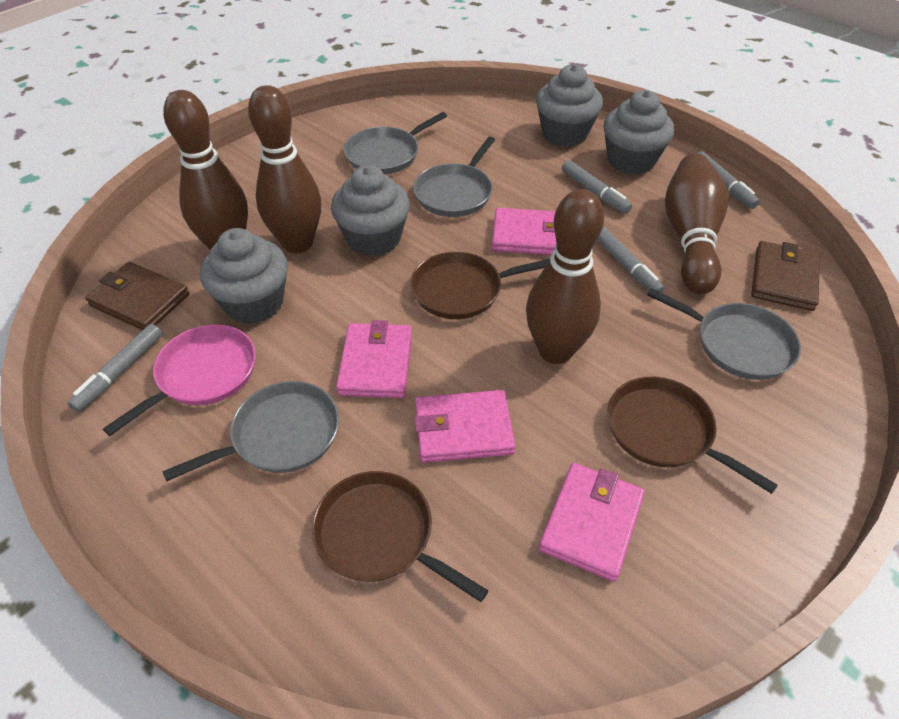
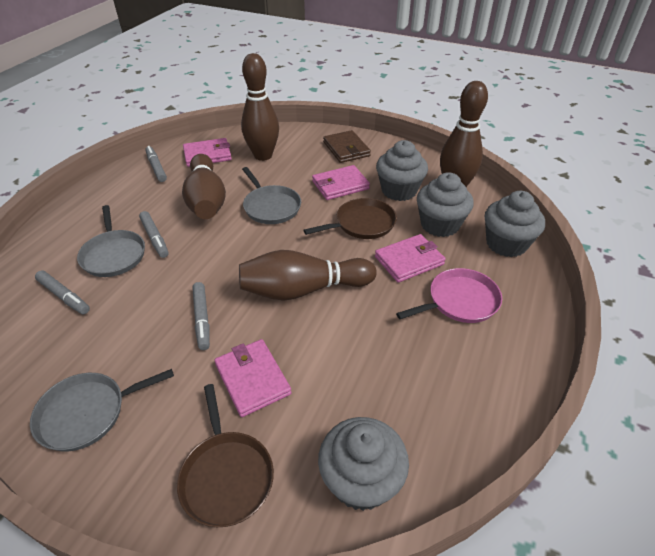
brown pan: 3 -> 2
brown wallet: 2 -> 1
grey pan: 4 -> 3

